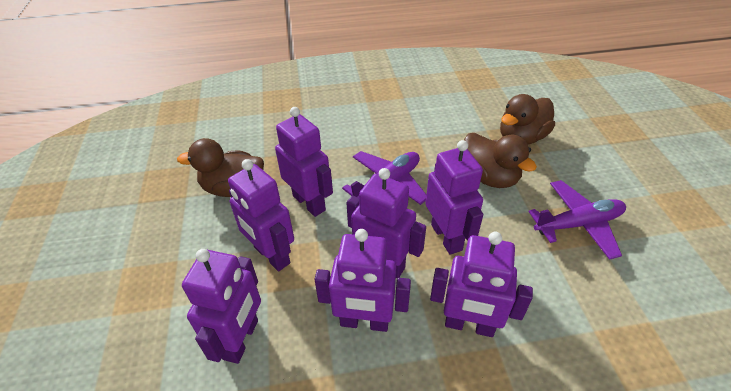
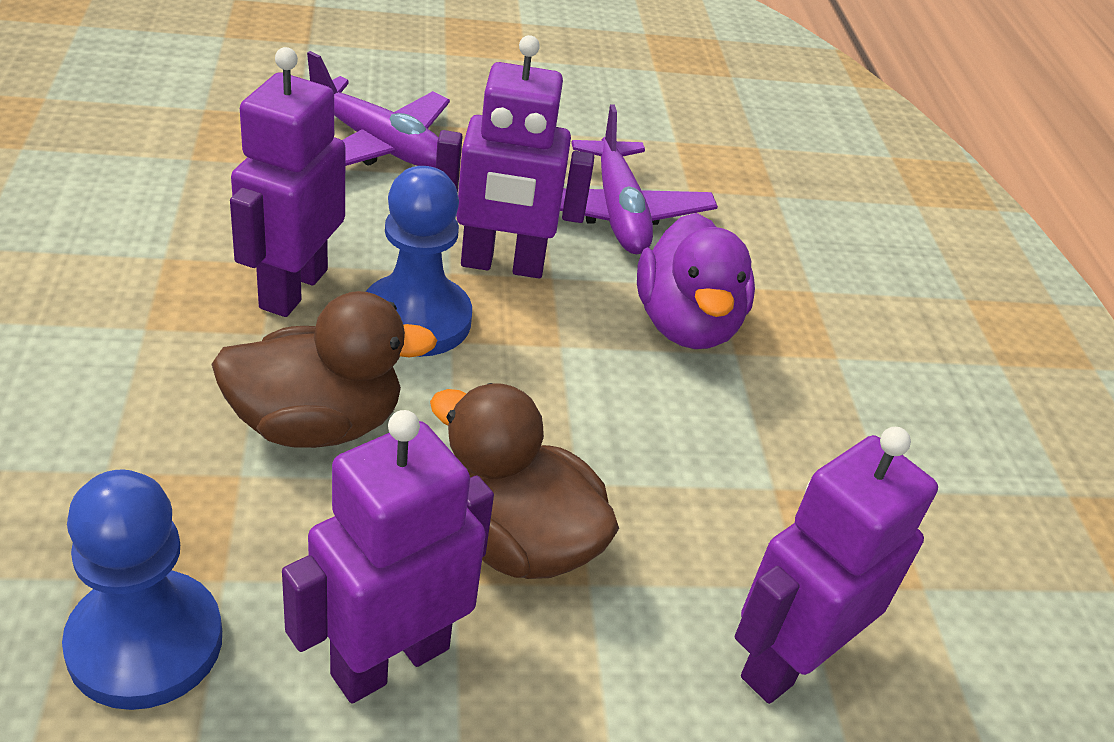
blue pawn: 0 -> 2
brown duck: 3 -> 2
purple duck: 0 -> 1
purple robot: 7 -> 4

